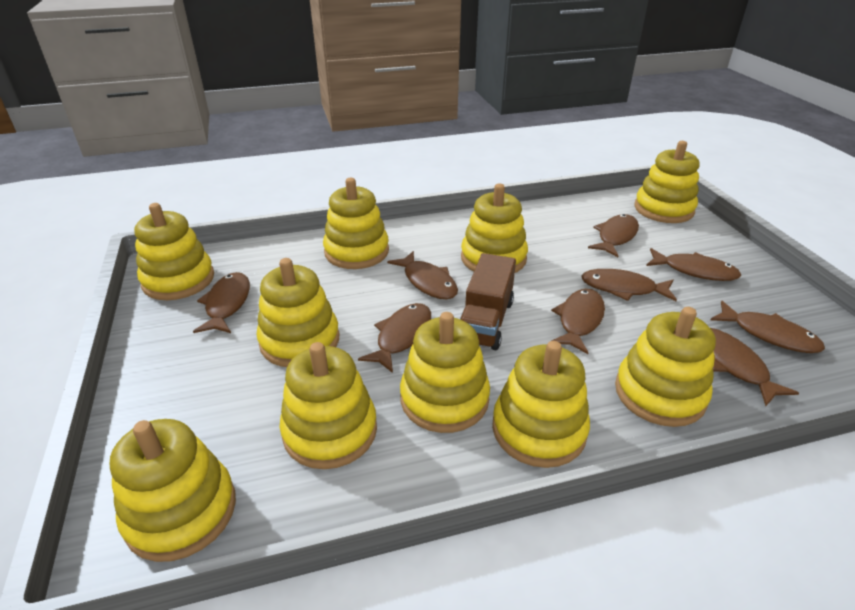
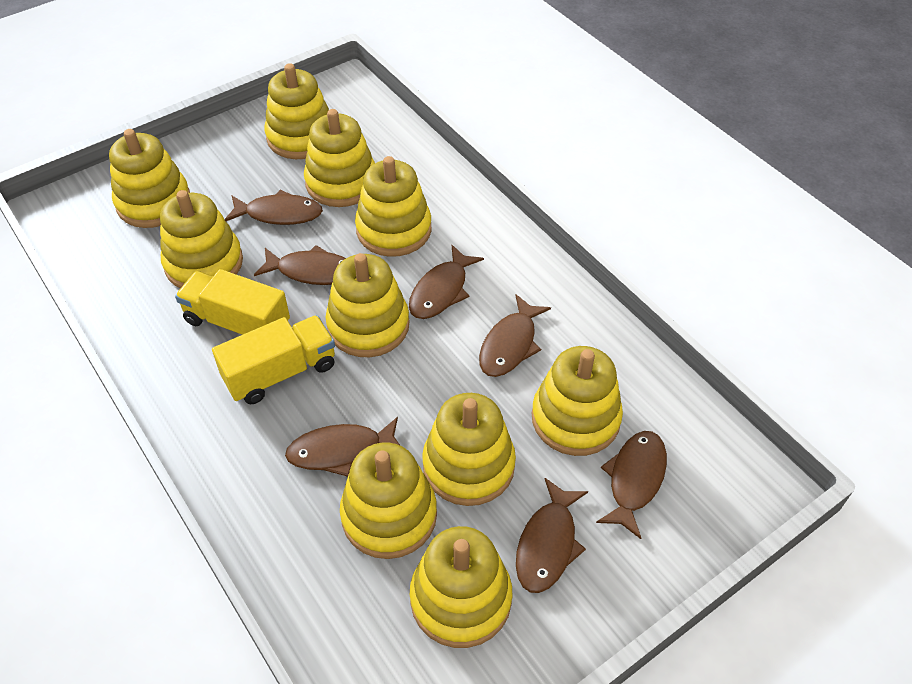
brown fish: 9 -> 7
brown truck: 1 -> 0
yellow truck: 0 -> 2

